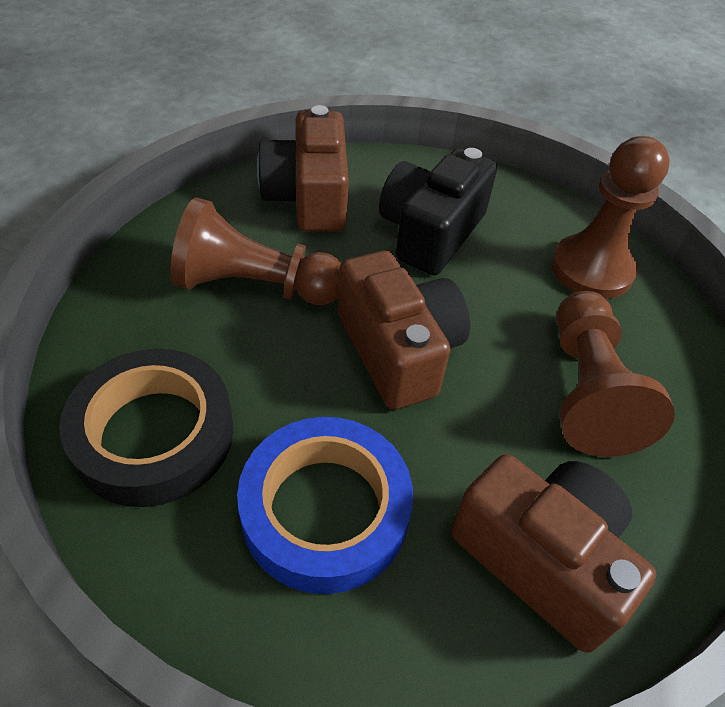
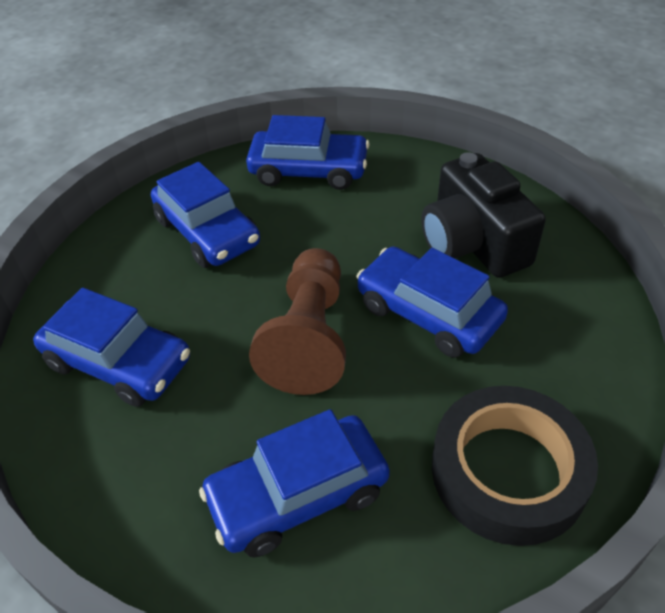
blue car: 0 -> 5
blue tape: 1 -> 0
brown camera: 3 -> 0
brown pawn: 3 -> 1

